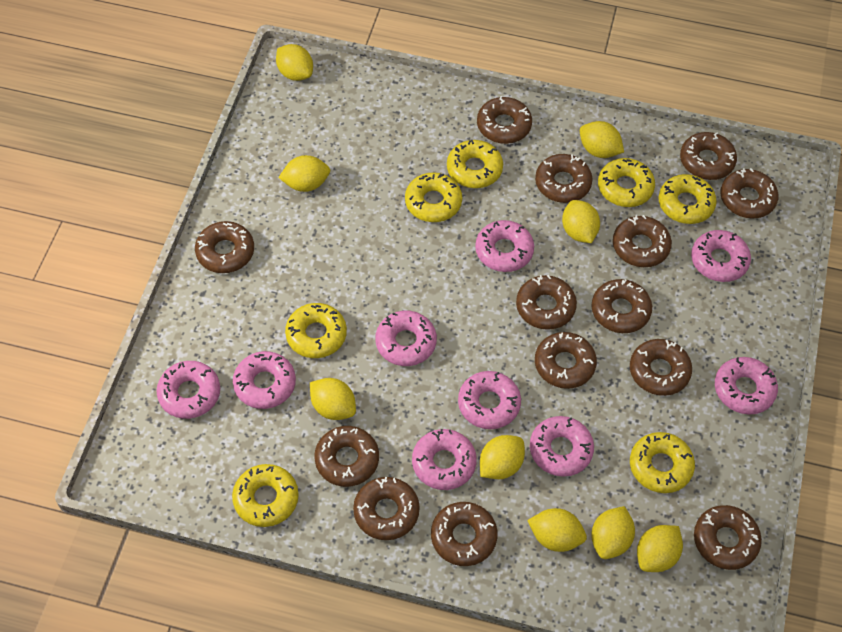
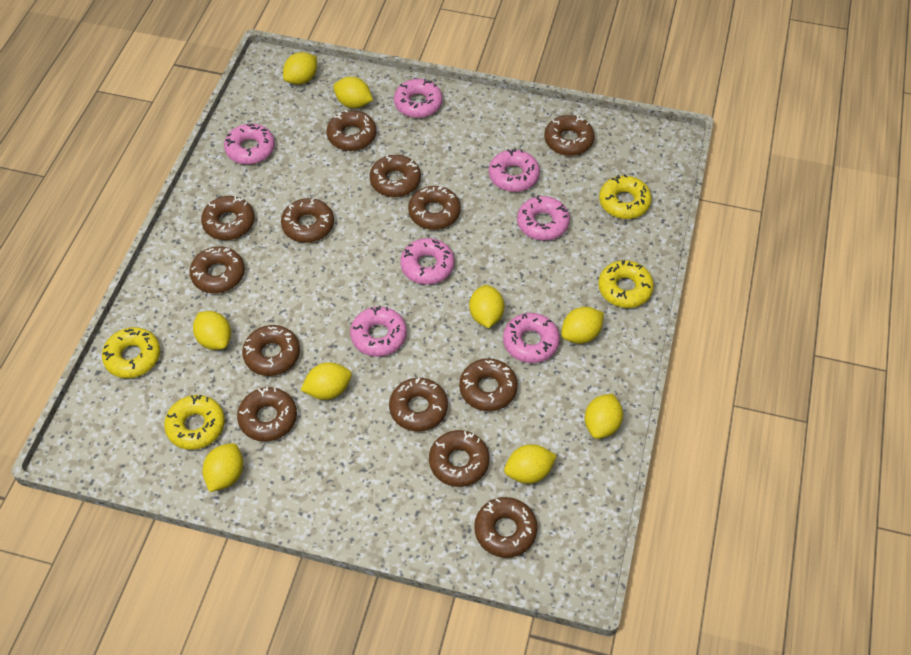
brown donut: 14 -> 13
pink donut: 9 -> 7
yellow donut: 7 -> 4

